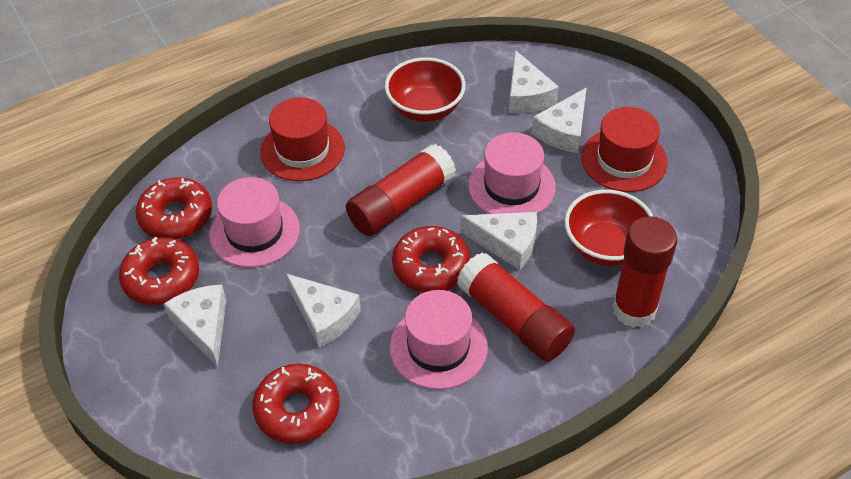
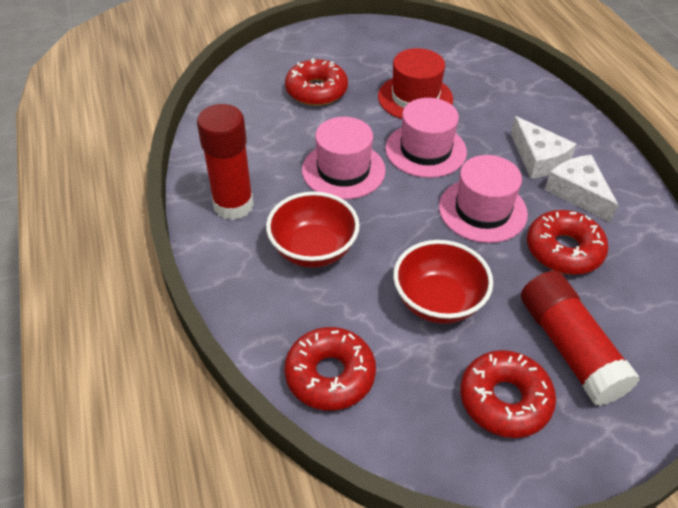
red glue stick: 3 -> 2
red hat: 2 -> 1
white cheese: 5 -> 2

